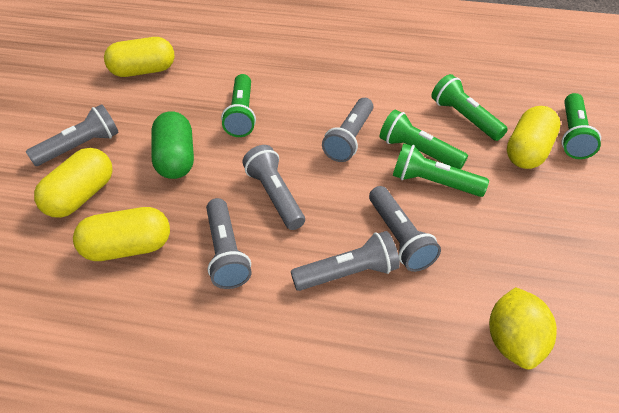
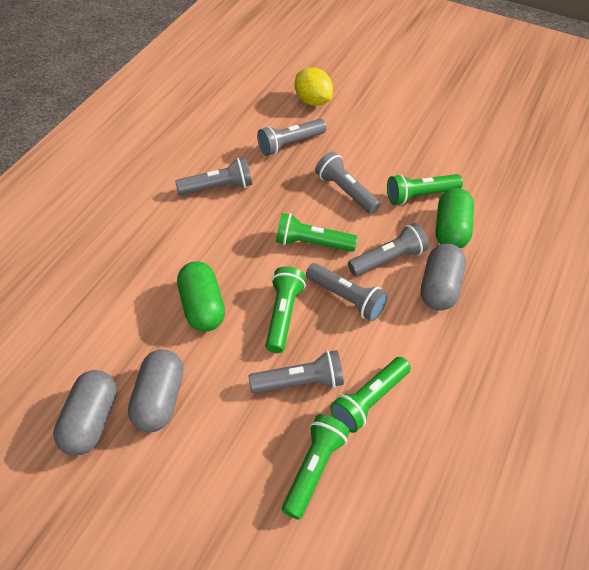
green capsule: 1 -> 2
grey capsule: 0 -> 3
yellow capsule: 4 -> 0

